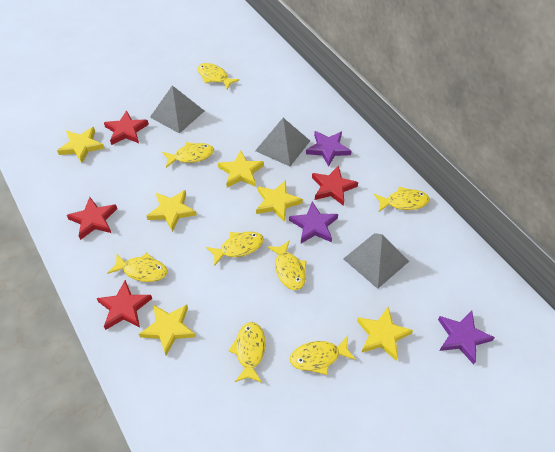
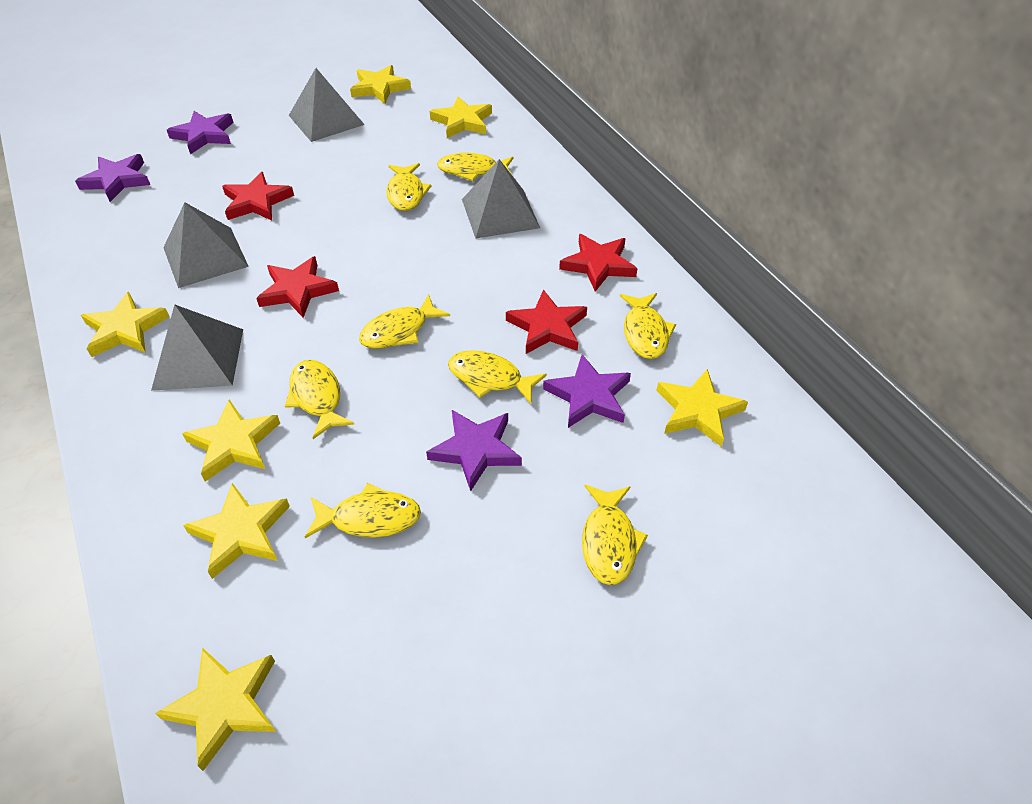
grey pyramid: 3 -> 4
purple star: 3 -> 4
yellow star: 6 -> 7

